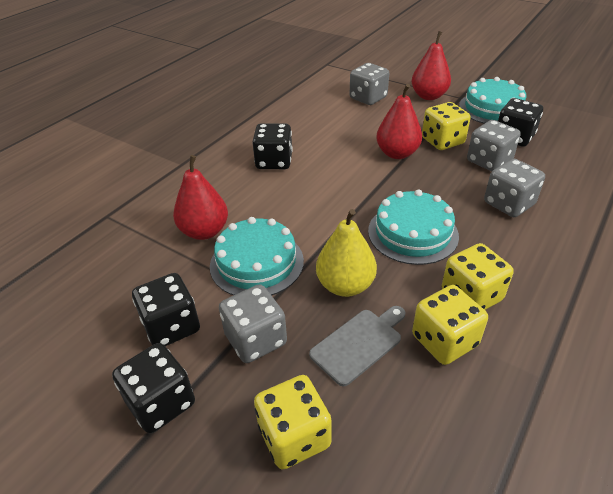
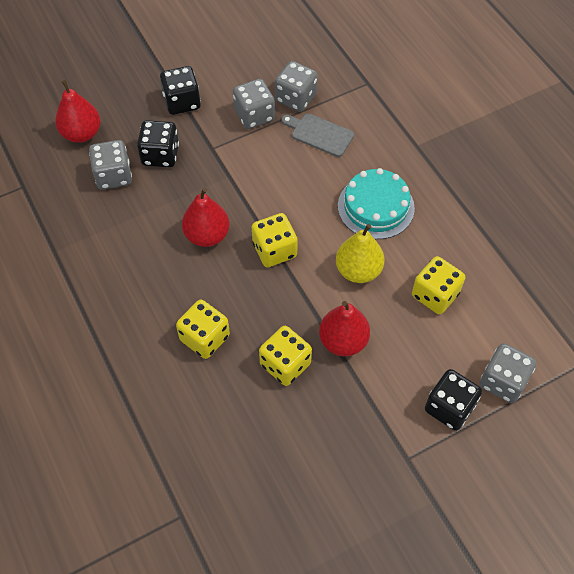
black dice: 4 -> 3
turquoise cake: 3 -> 1

